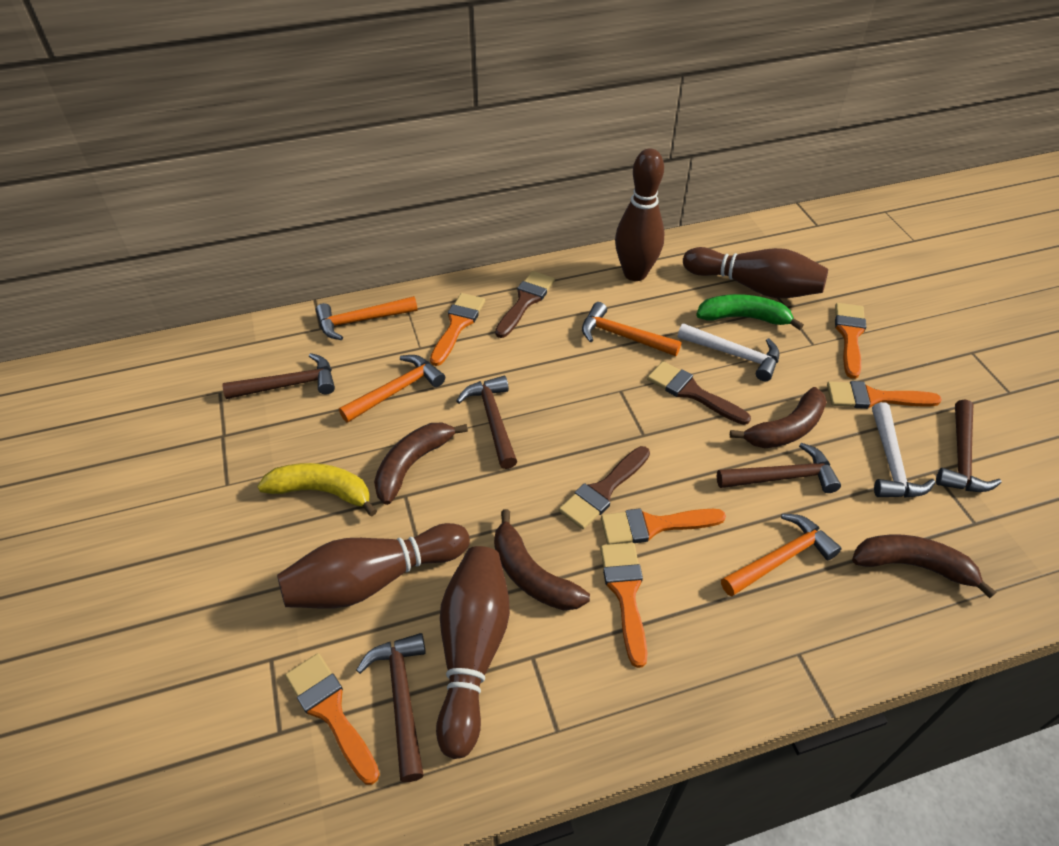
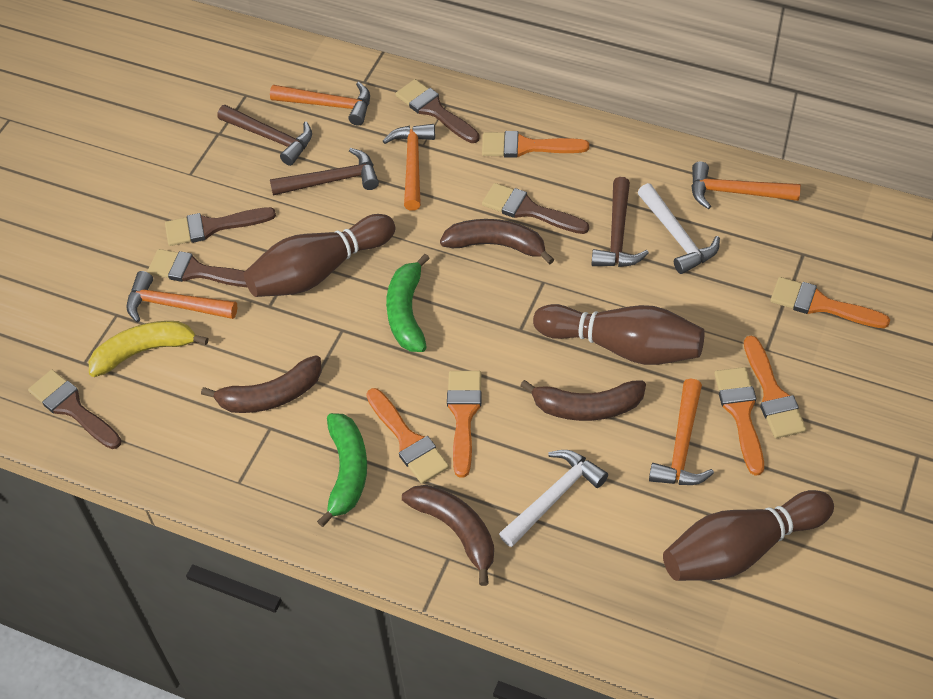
brown bowling pin: 4 -> 3
brown brush: 3 -> 5
brown hammer: 5 -> 3
green banana: 1 -> 2
orange hammer: 4 -> 5

